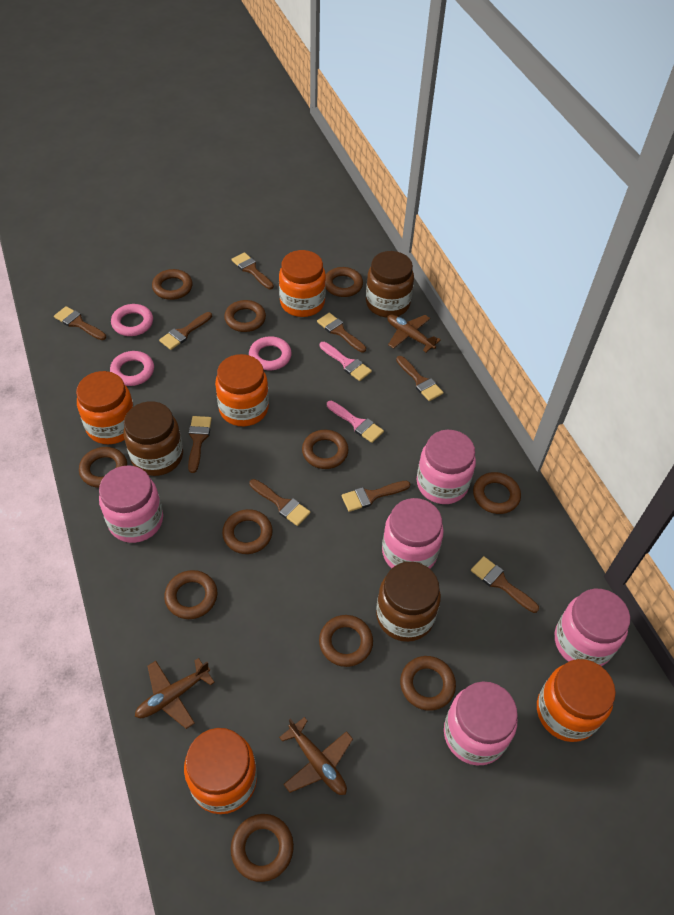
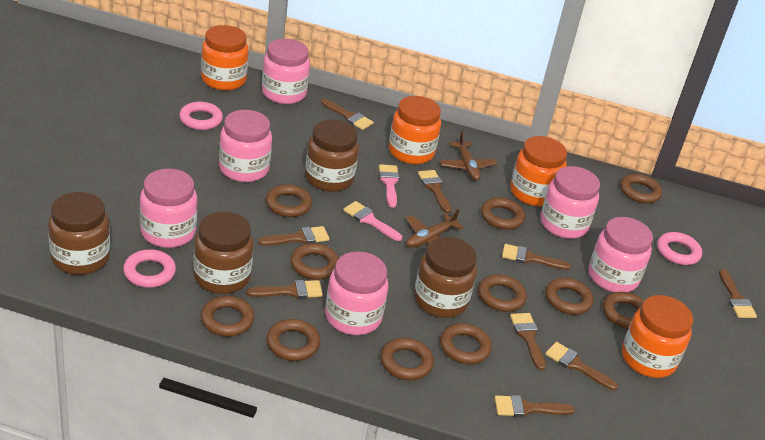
brown jar: 3 -> 4
brown plane: 3 -> 2
orange jar: 5 -> 4
pink jar: 5 -> 6

